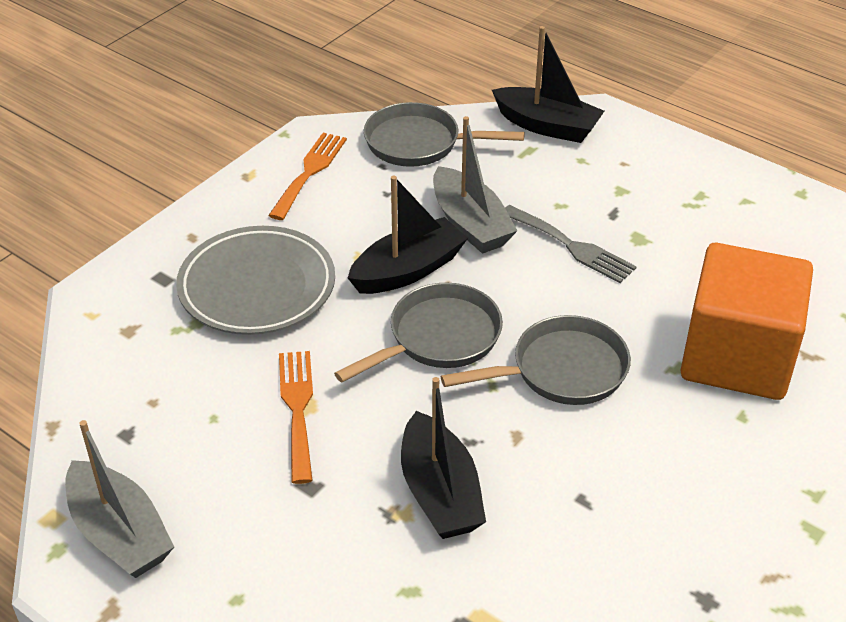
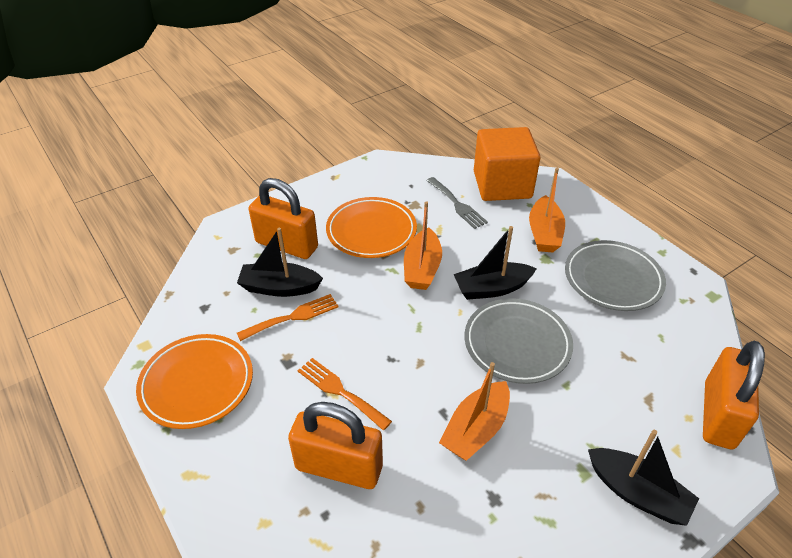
grey boat: 2 -> 0
grey pan: 3 -> 0
grey plate: 1 -> 2
orange boat: 0 -> 3
orange padlock: 0 -> 3
orange plate: 0 -> 2

